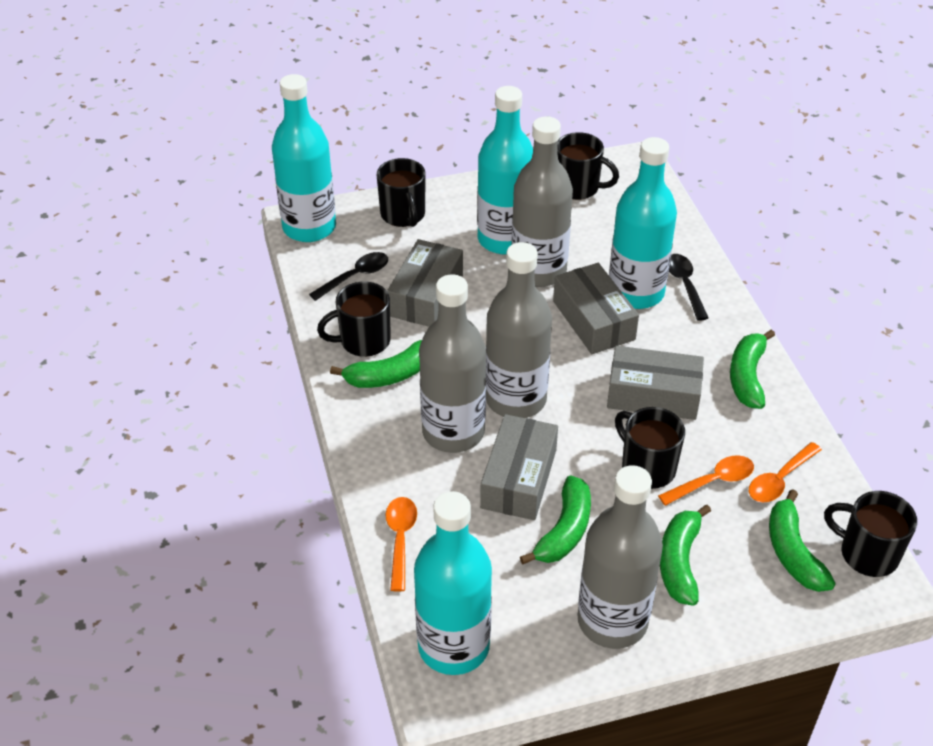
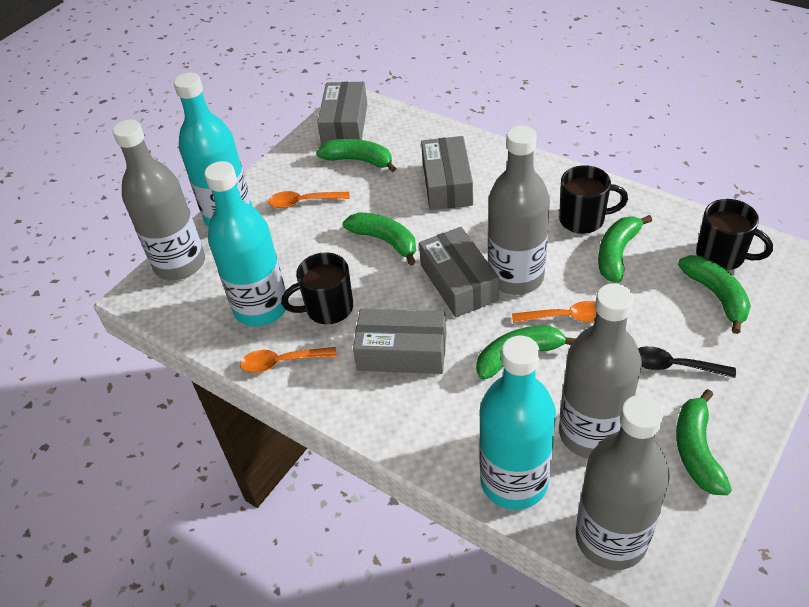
black mug: 5 -> 3
black spoon: 2 -> 1
green banana: 5 -> 6
turquoise bottle: 4 -> 3

